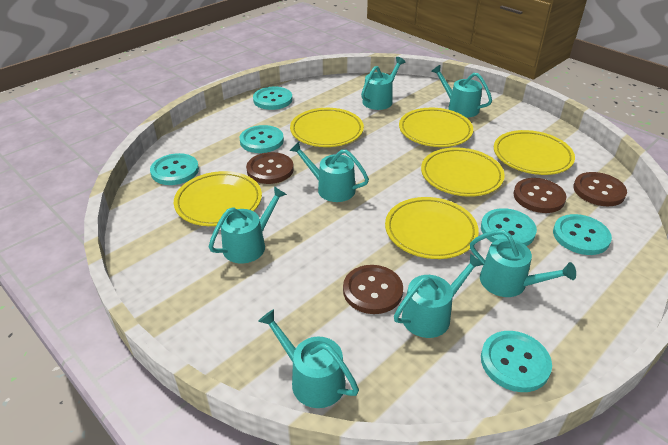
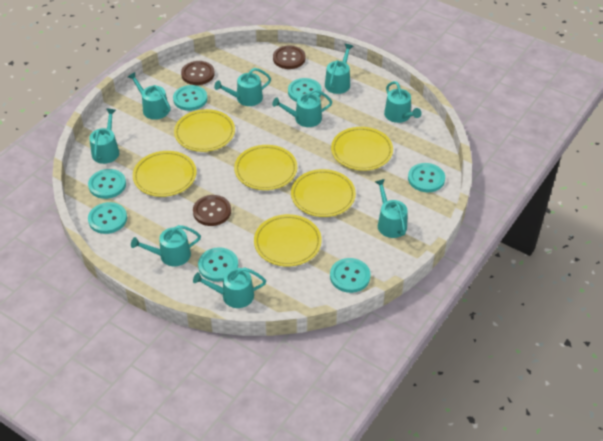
brown button: 4 -> 3
turquoise button: 6 -> 7
turquoise watering can: 7 -> 9

